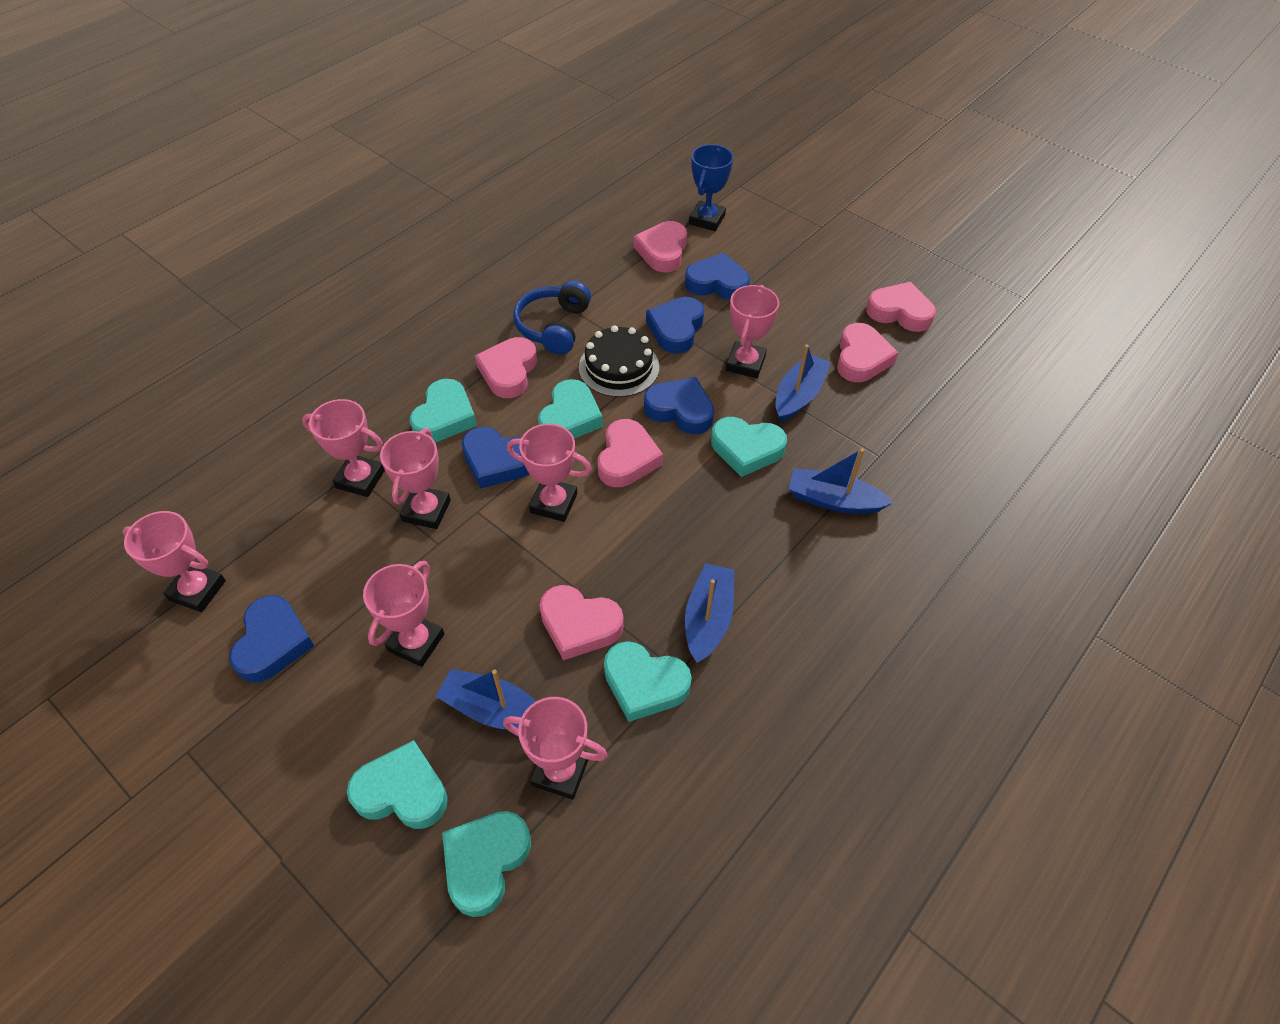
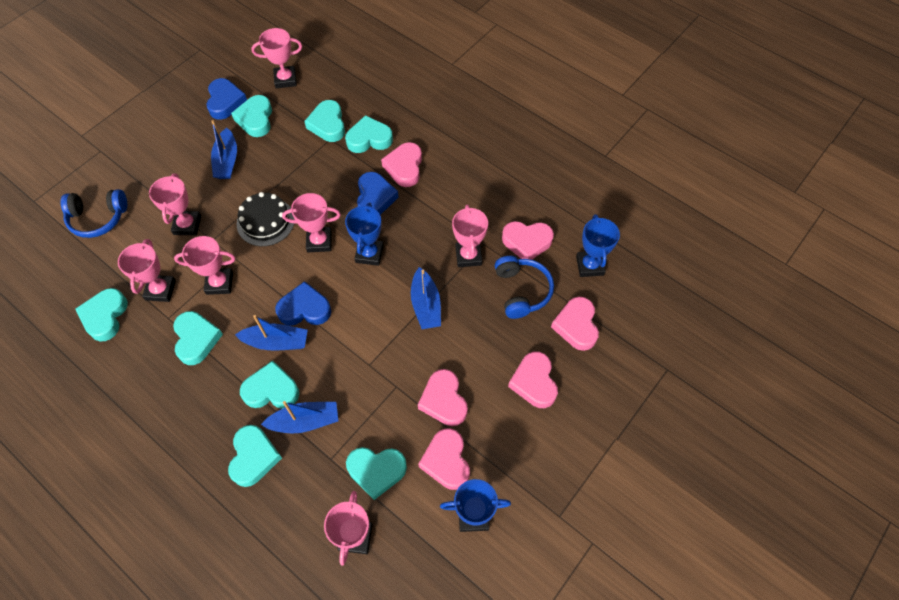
blue headphones: 1 -> 2
blue heart: 5 -> 3
blue trophy: 1 -> 3
turquoise heart: 6 -> 8

